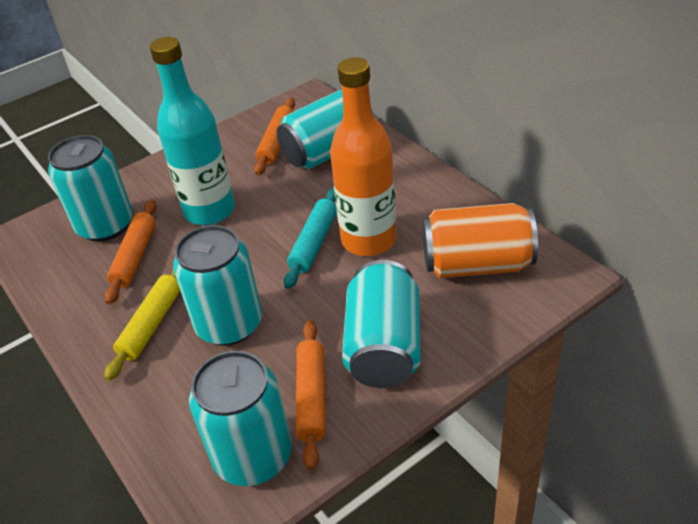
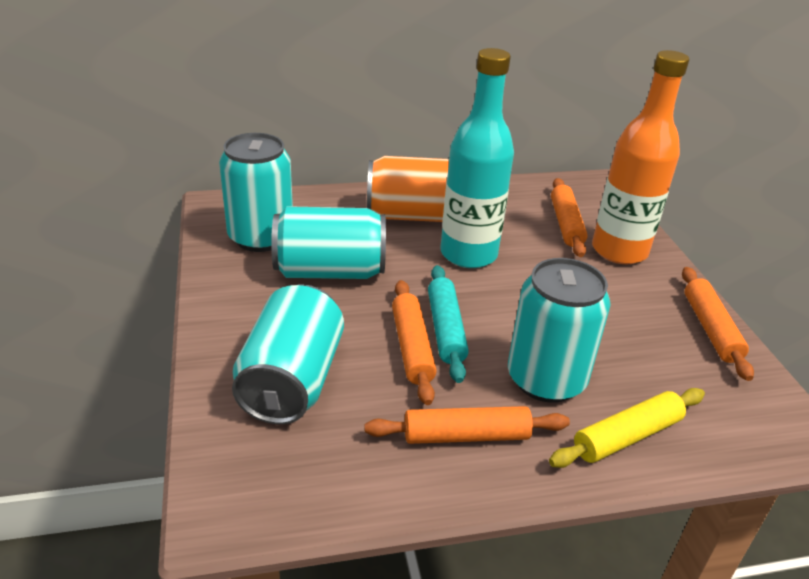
orange rolling pin: 3 -> 4
turquoise can: 5 -> 4

